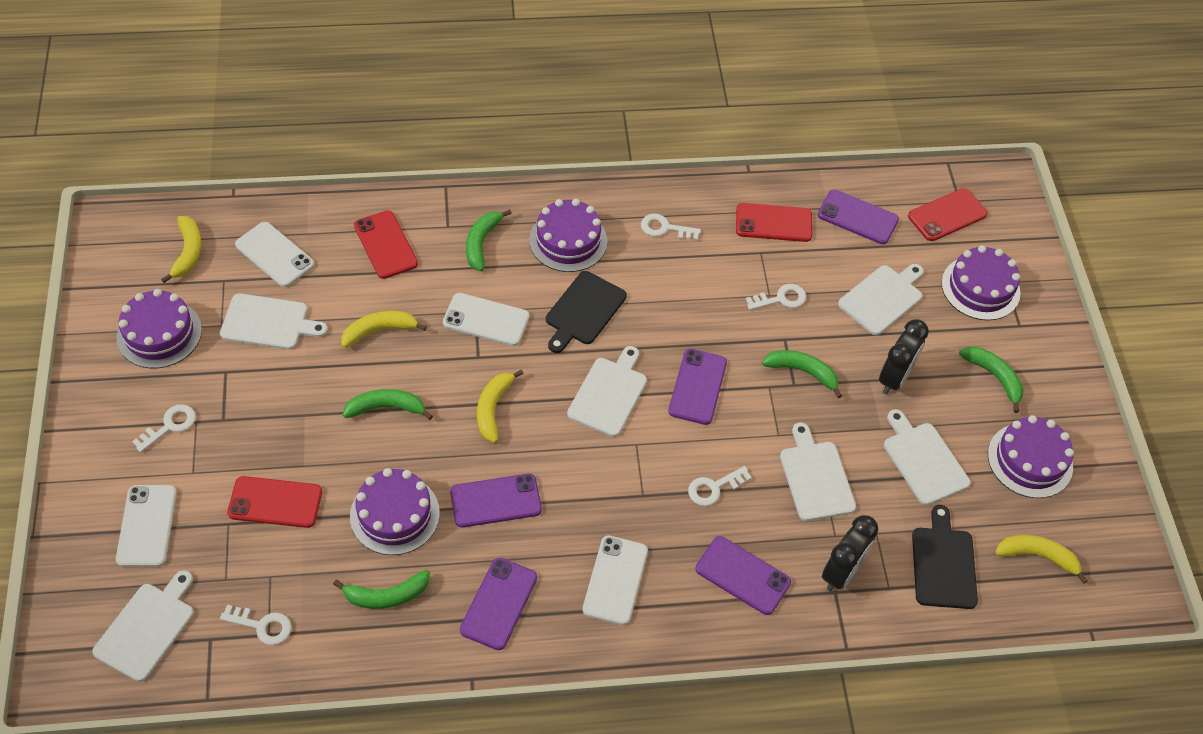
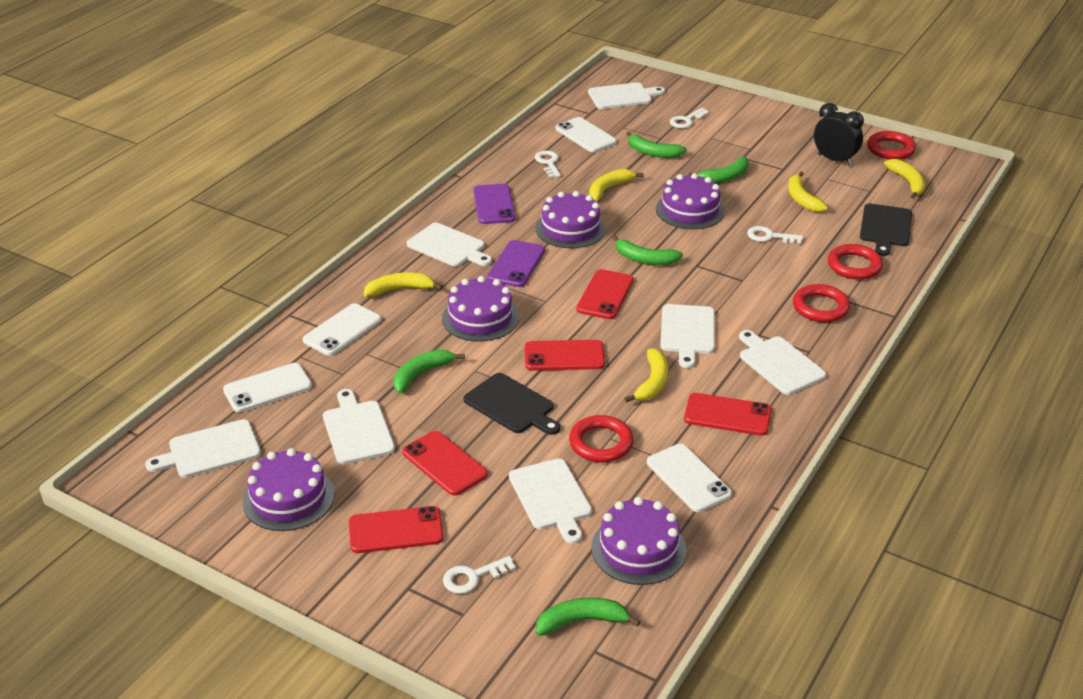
black clock: 2 -> 1
purple phone: 5 -> 2
red phone: 4 -> 5
red ring: 0 -> 4
white cutting board: 6 -> 7
white key: 5 -> 4
yellow banana: 4 -> 5

